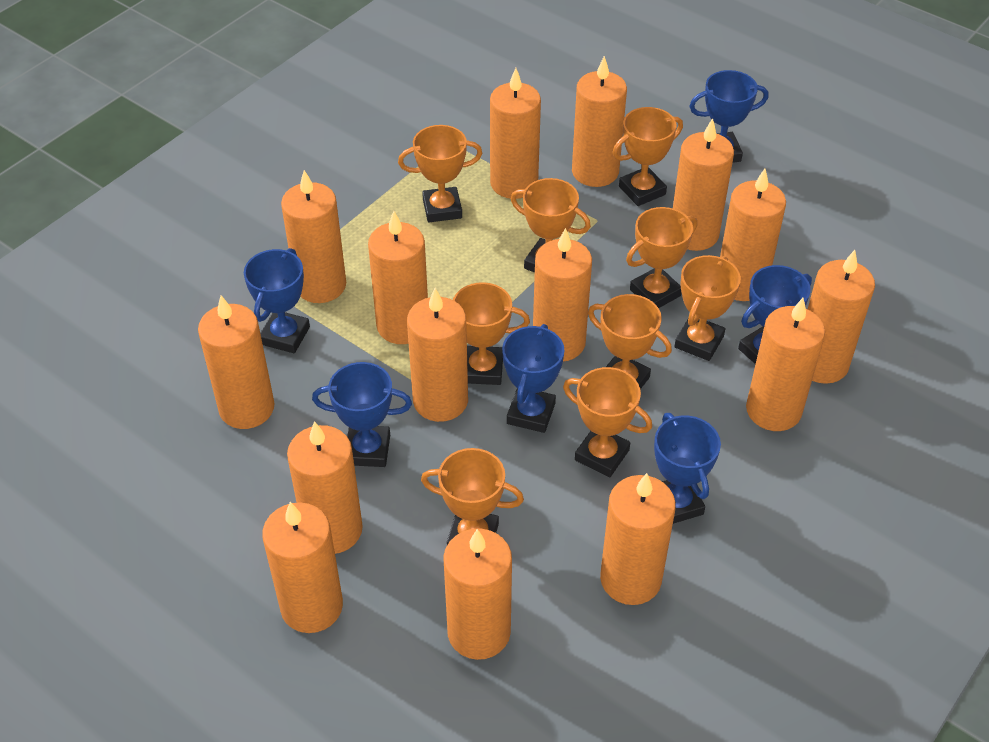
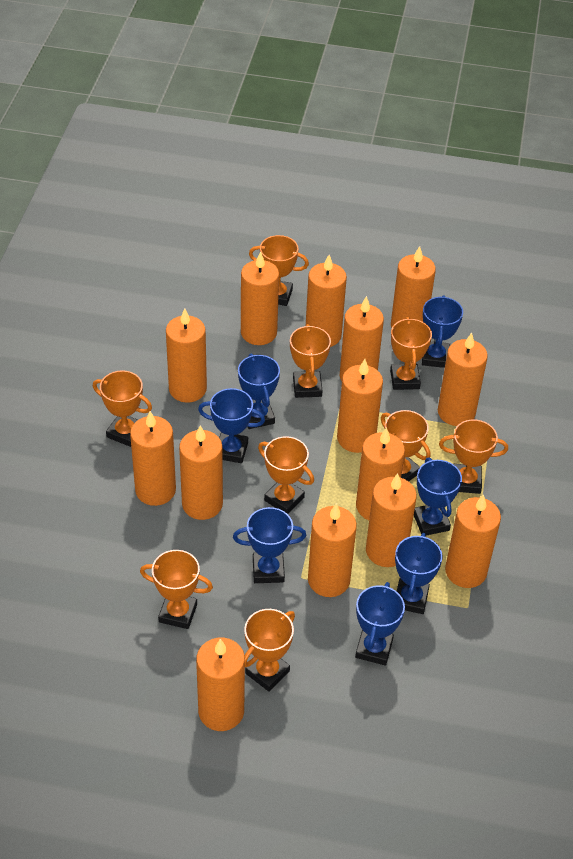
blue trophy: 6 -> 7
orange candle: 15 -> 14

